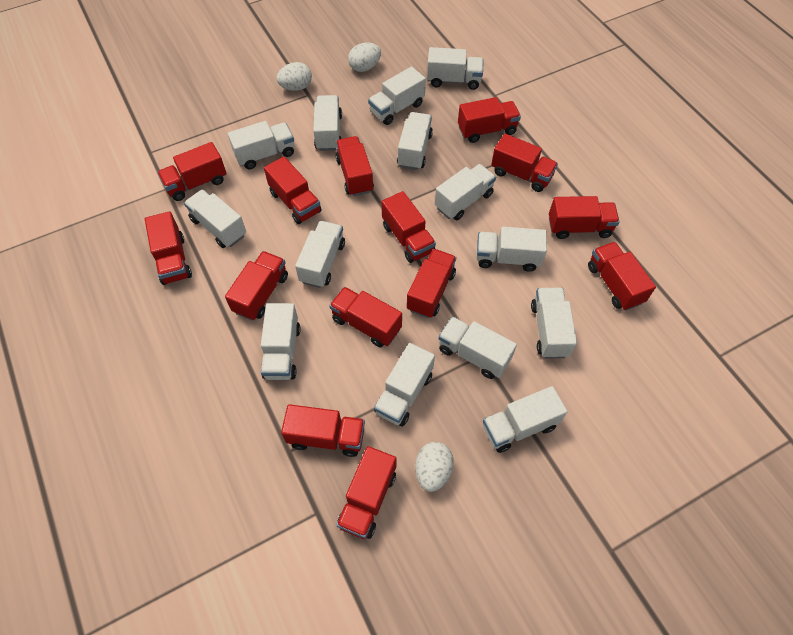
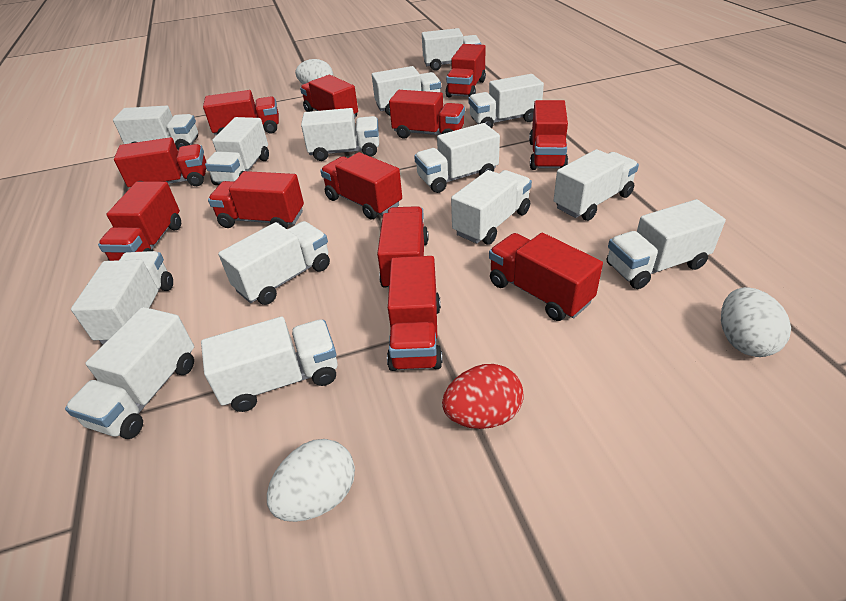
red egg: 0 -> 1
red truck: 14 -> 12

